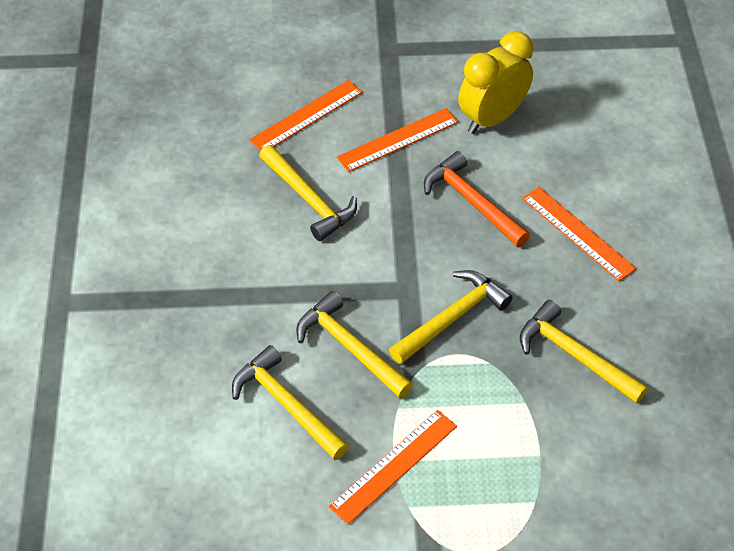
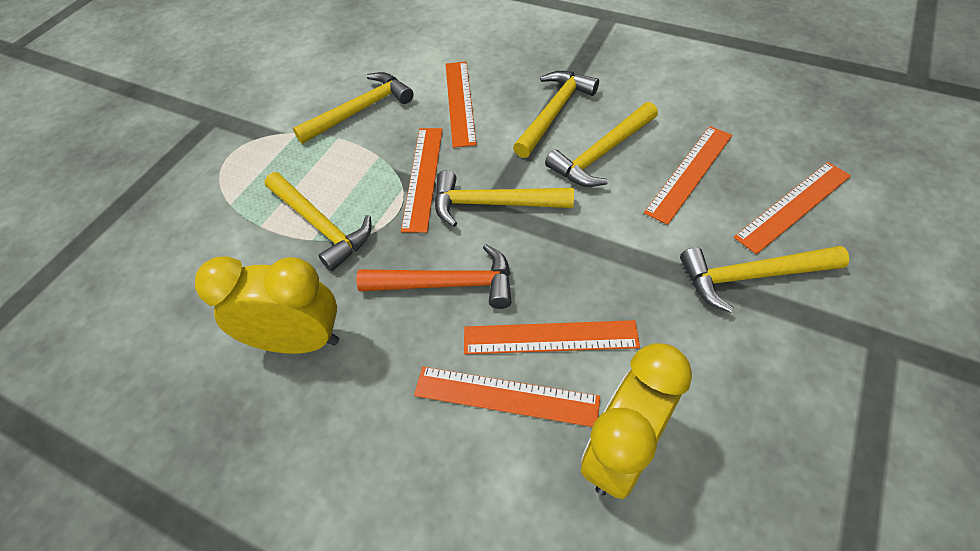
orange ruler: 4 -> 6
yellow clock: 1 -> 2
yellow hammer: 5 -> 6

